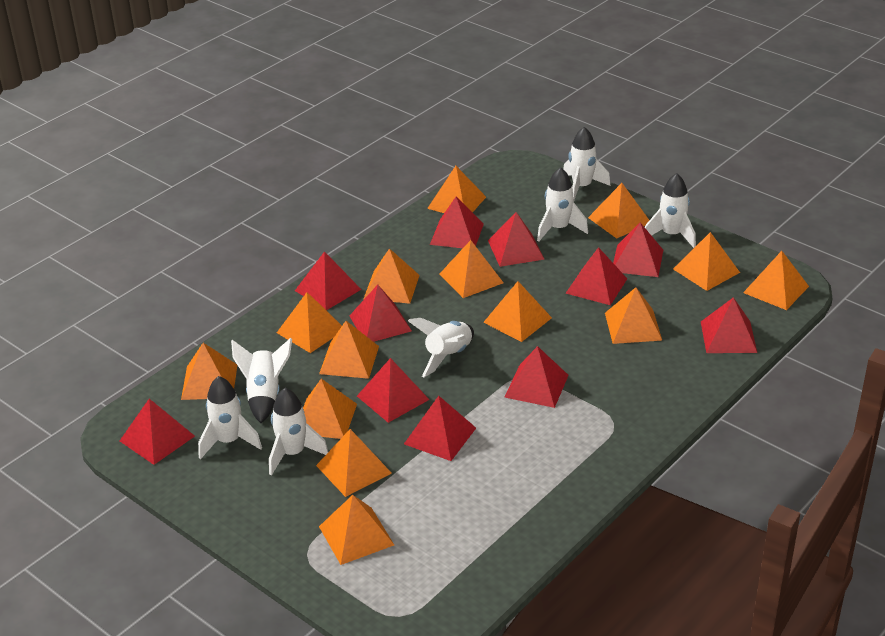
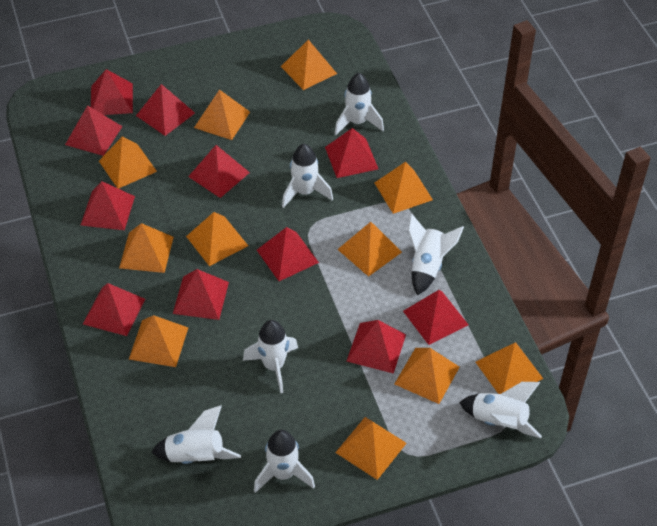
orange pyramid: 14 -> 11

